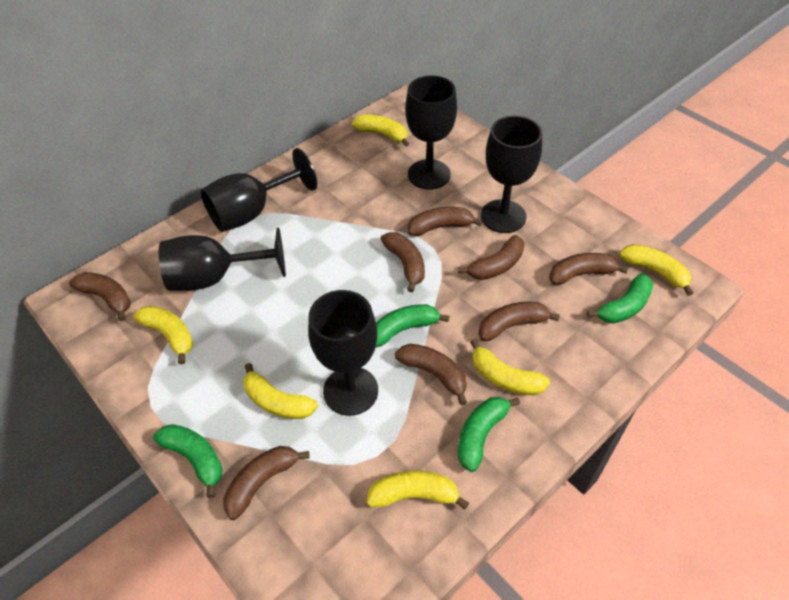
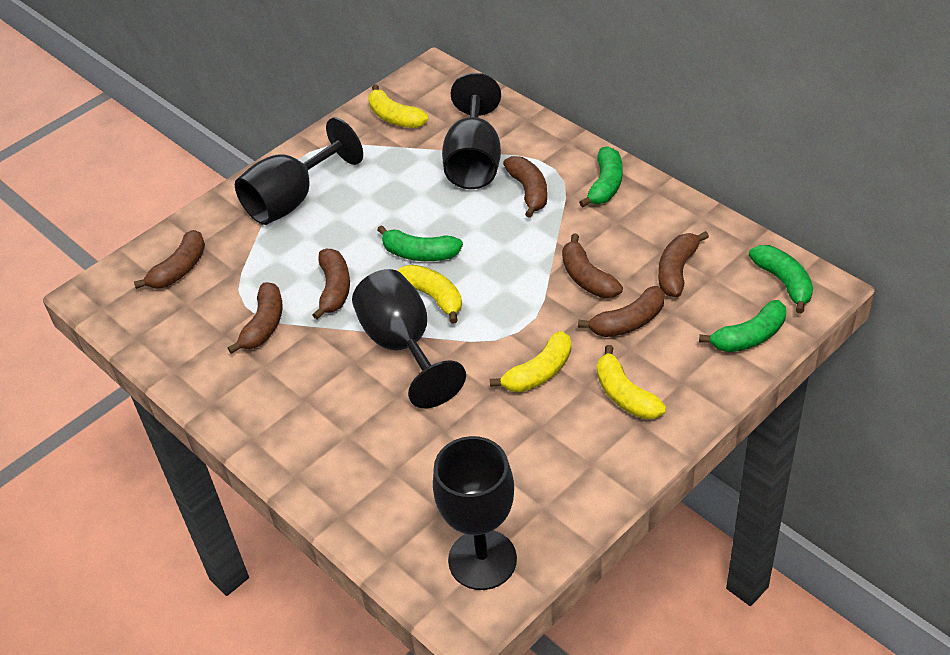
black goblet: 5 -> 4
brown banana: 8 -> 7
yellow banana: 6 -> 4

